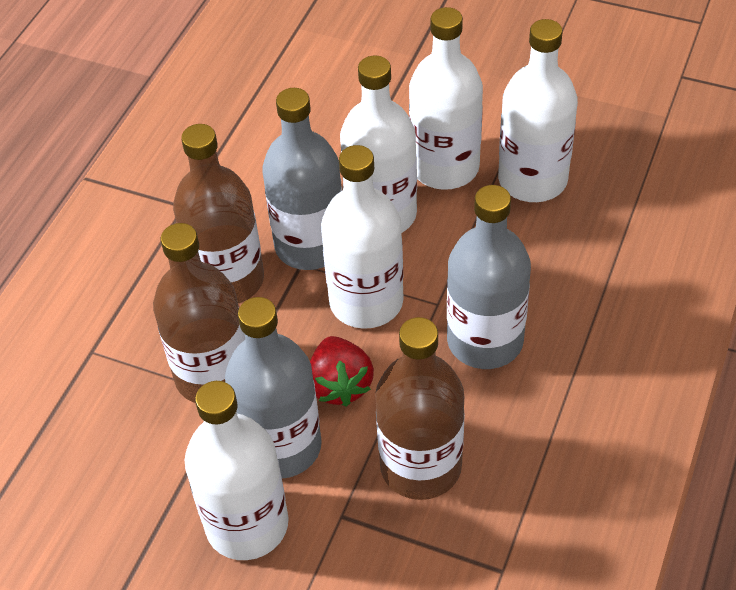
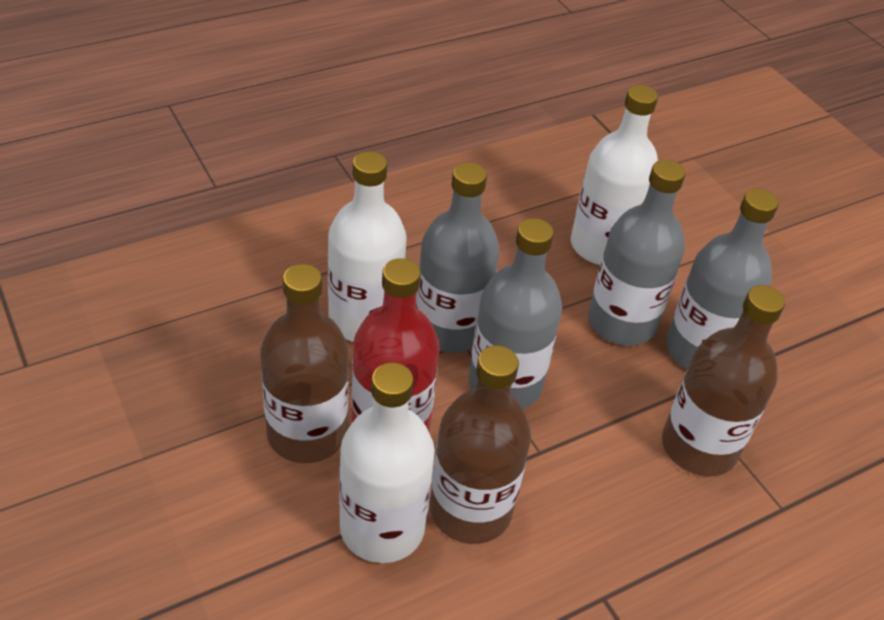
grey bottle: 3 -> 4
red bottle: 0 -> 1
red strawberry: 1 -> 0
white bottle: 5 -> 3

